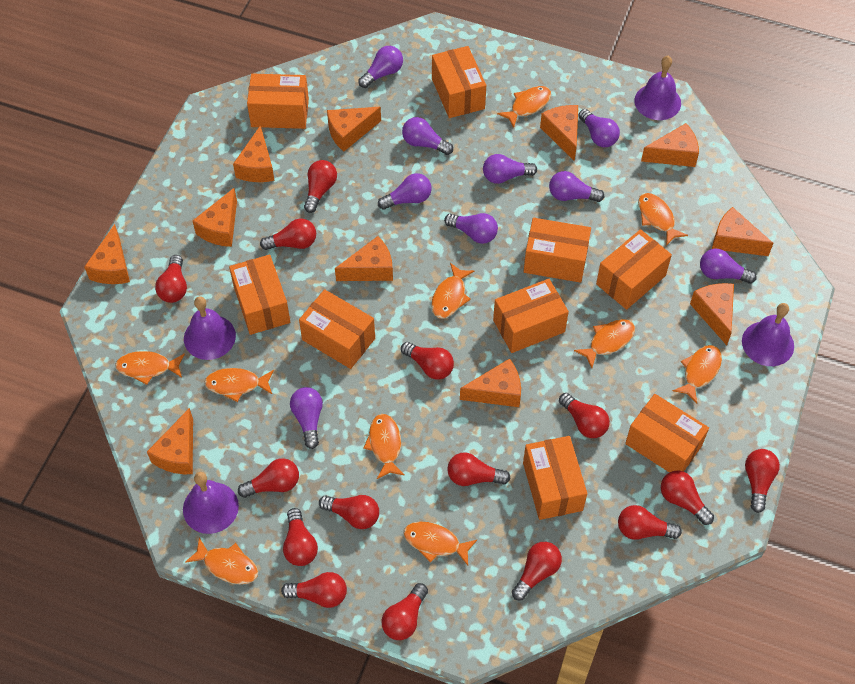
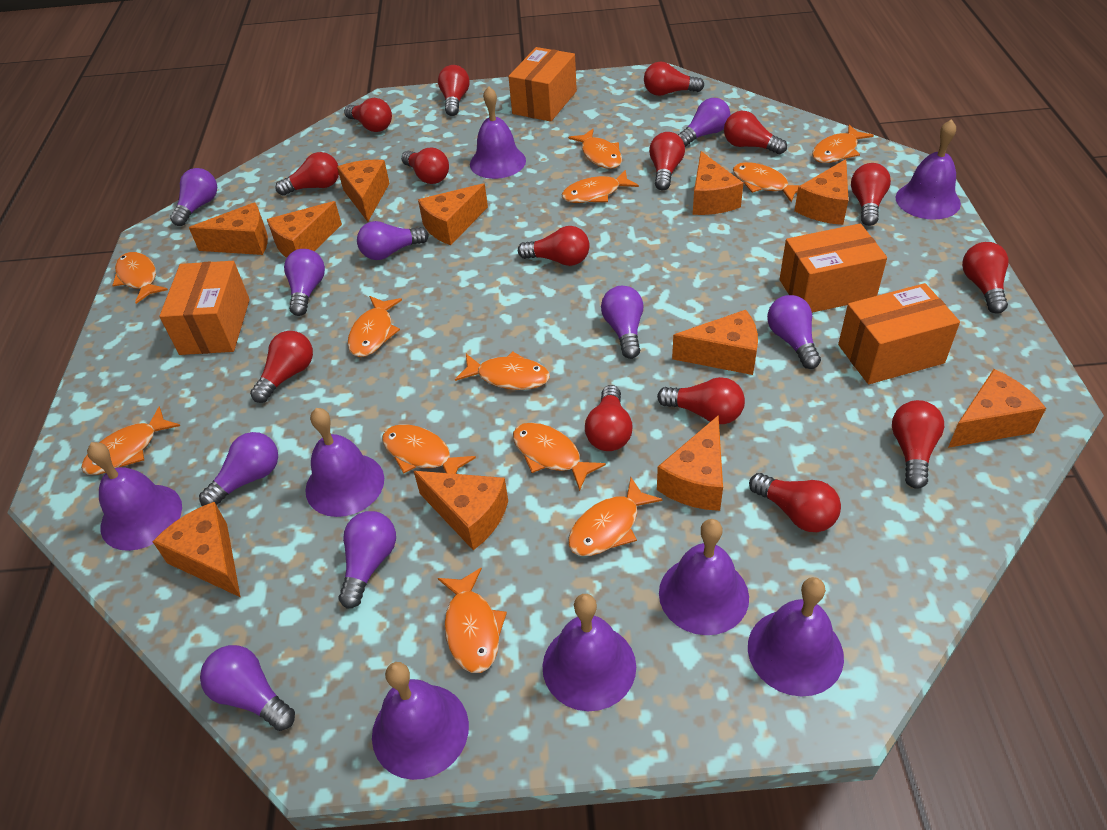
orange box: 9 -> 4
orange fish: 10 -> 12
purple bell: 4 -> 8

